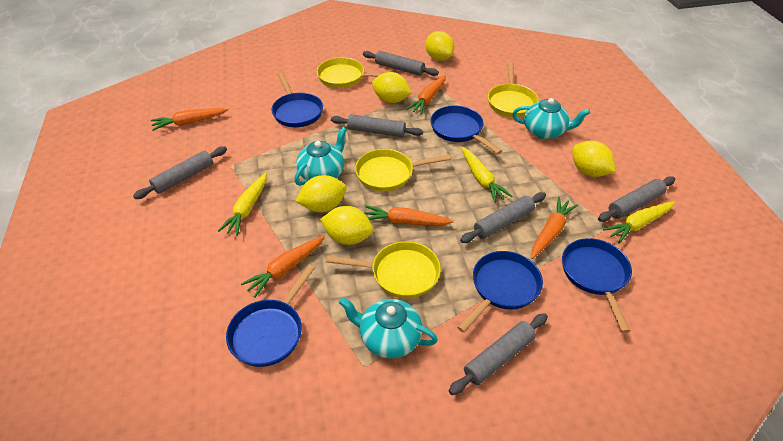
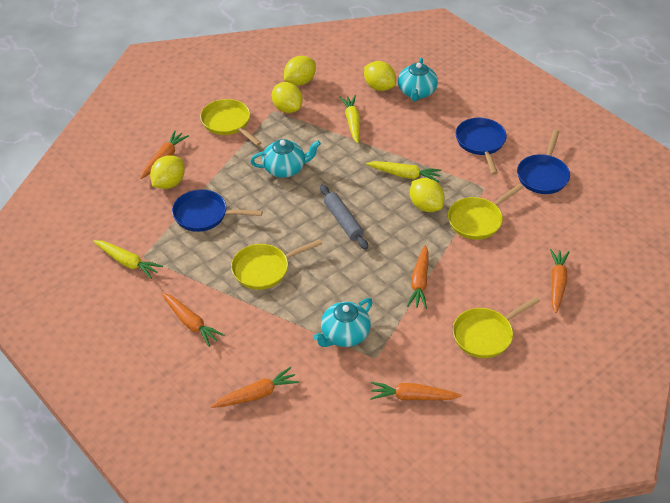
blue pan: 5 -> 3
grey rolling pin: 6 -> 1
orange carrot: 5 -> 6

